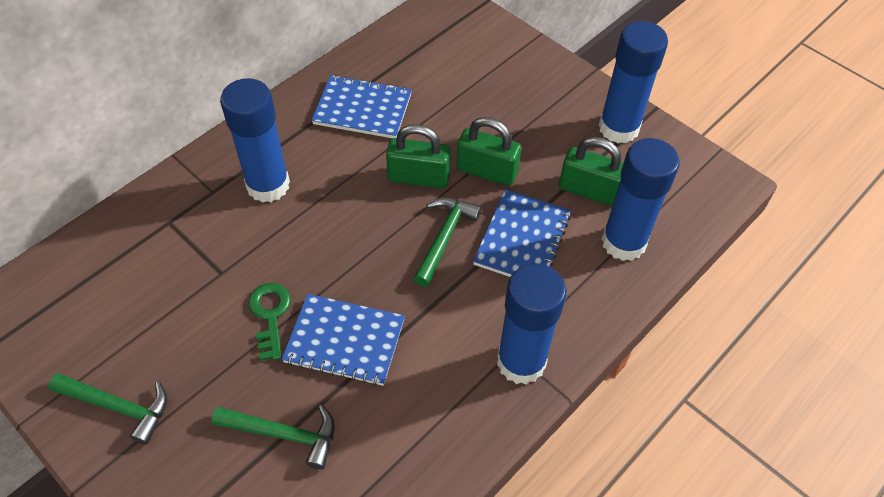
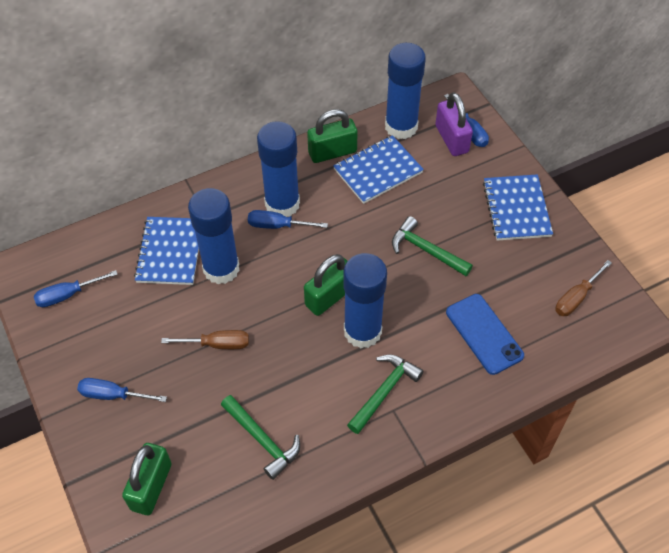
blue phone: 0 -> 1
blue screwdriver: 0 -> 4
brown screwdriver: 0 -> 2
green key: 1 -> 0
purple padlock: 0 -> 1

